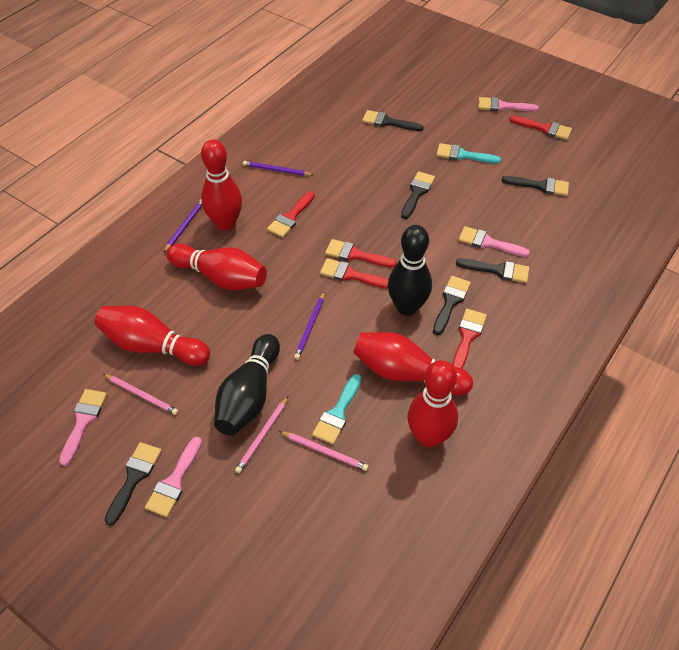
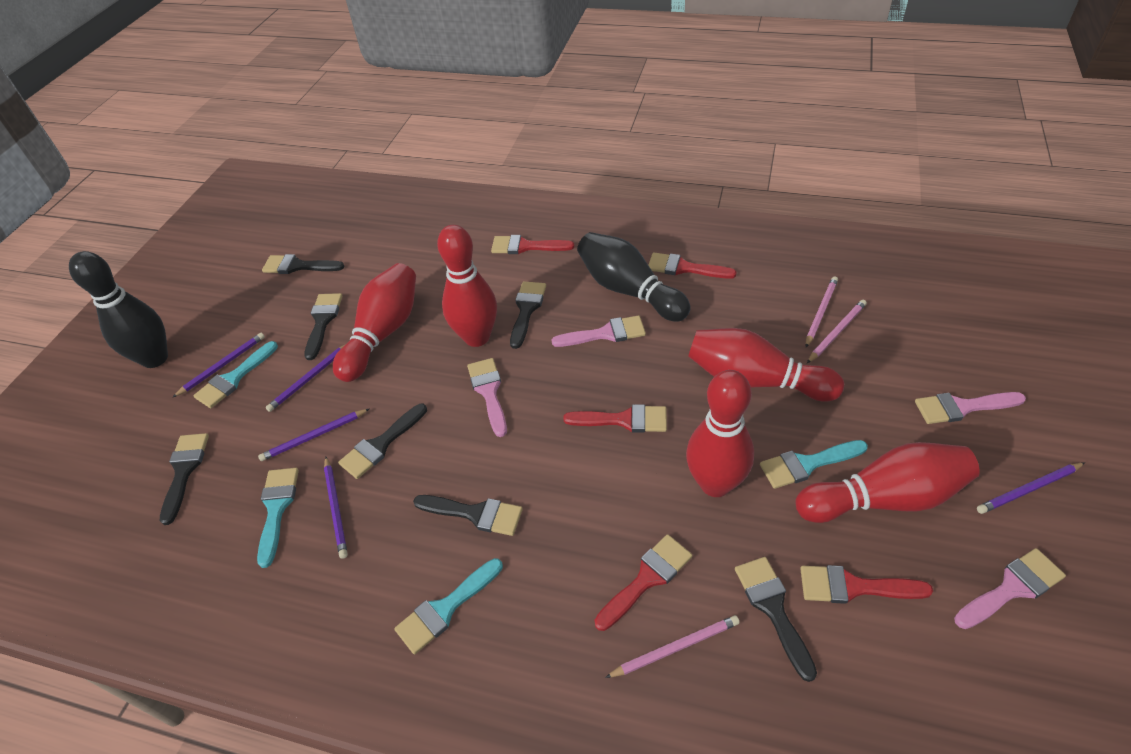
black brush: 6 -> 7
purple pencil: 3 -> 5
turquoise brush: 2 -> 4

